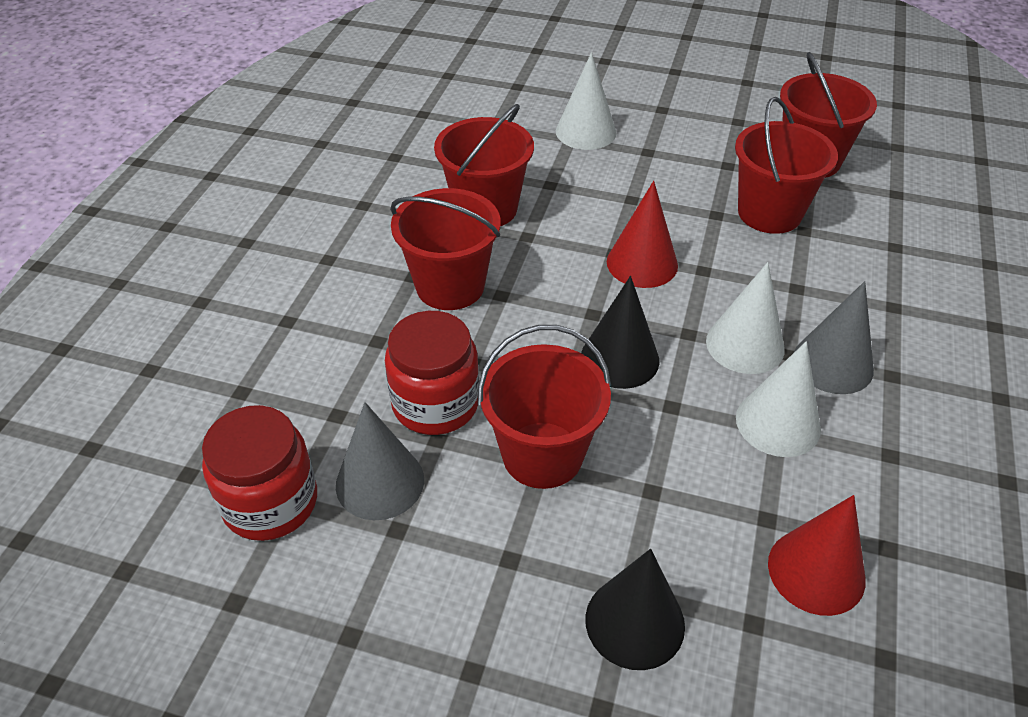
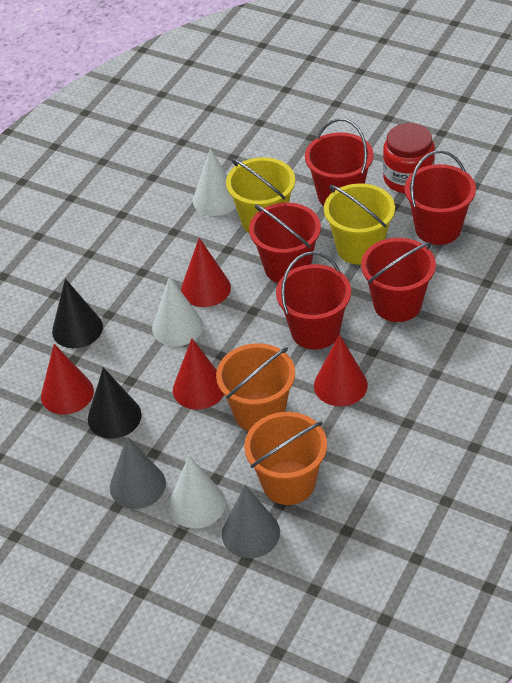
orange bucket: 0 -> 2
red cone: 2 -> 4
red jar: 2 -> 1
yellow bucket: 0 -> 2

